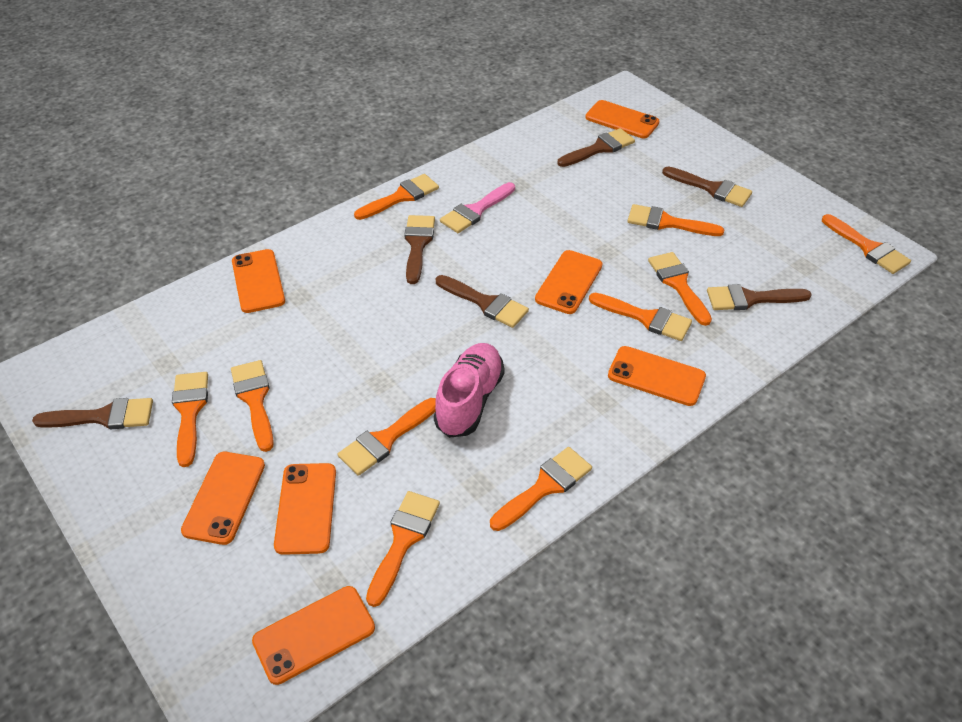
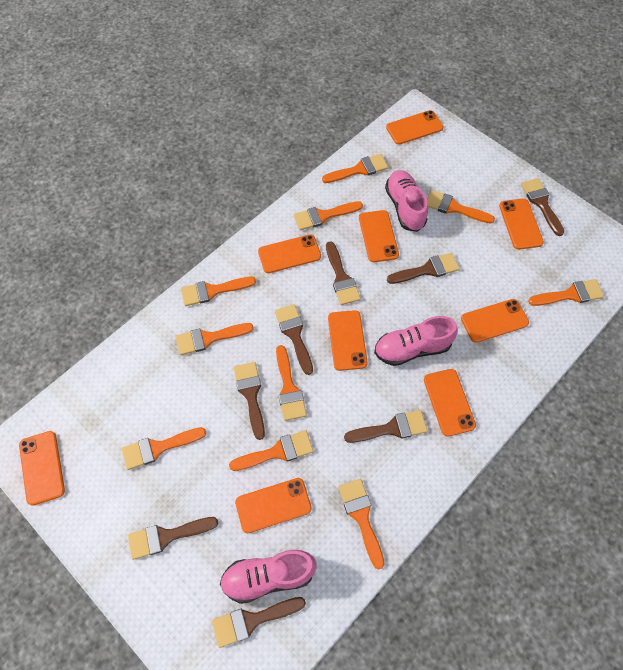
brown brush: 6 -> 8
orange phone: 7 -> 9
pink brush: 1 -> 0
pink shoe: 1 -> 3

